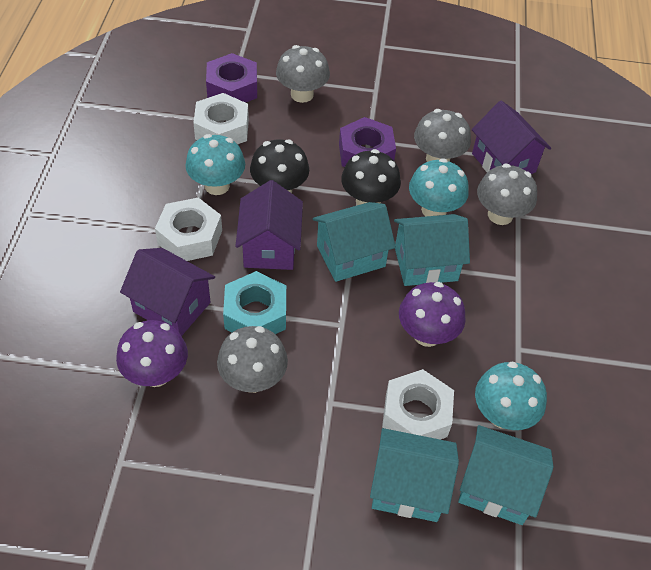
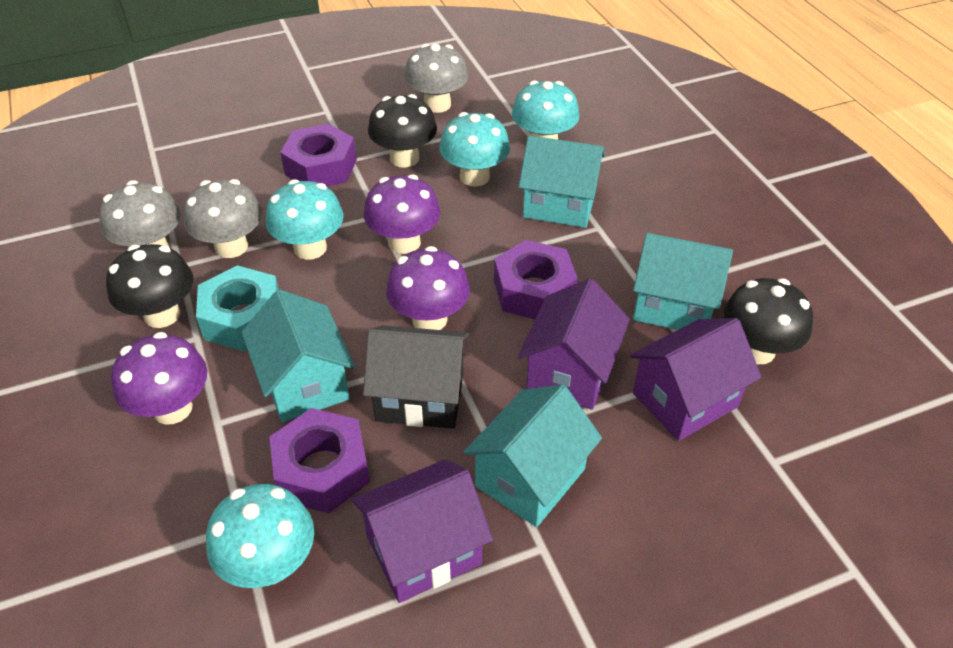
black house: 0 -> 1
black mushroom: 2 -> 3
grey mushroom: 4 -> 3
purple mushroom: 2 -> 3
purple nut: 2 -> 3
turquoise mushroom: 3 -> 4
white nut: 3 -> 0

